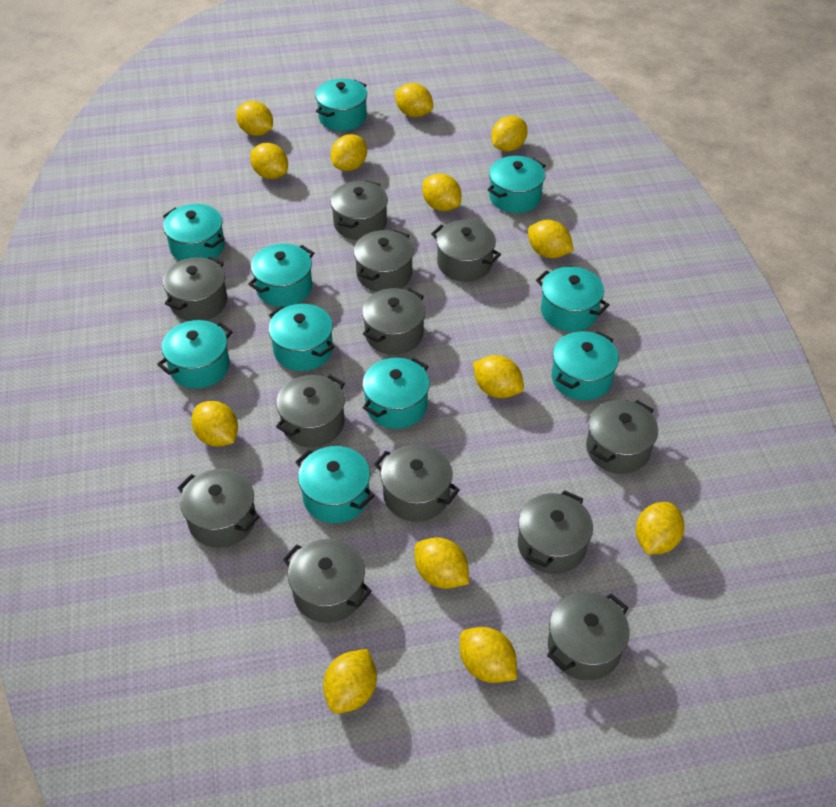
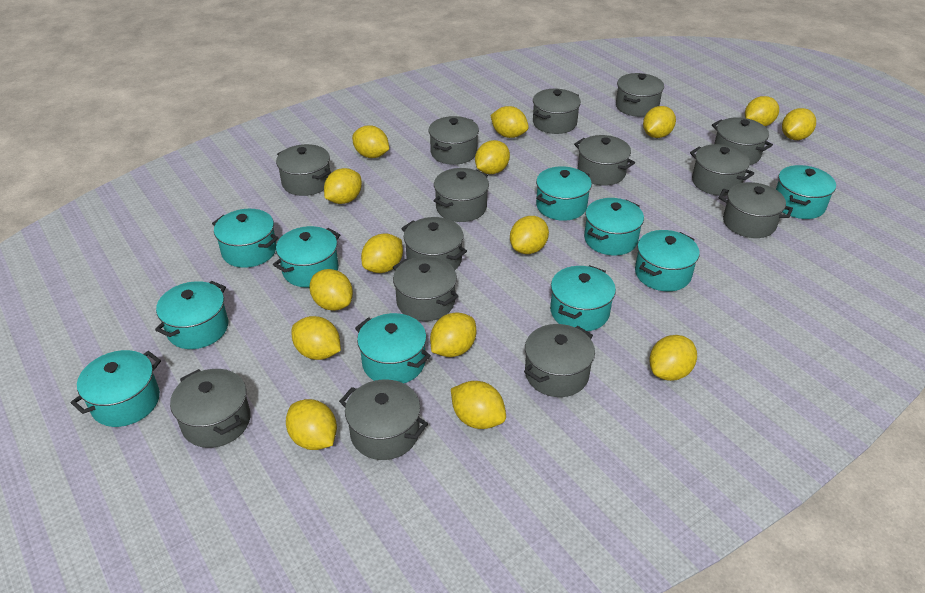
grey pot: 12 -> 14
yellow lemon: 13 -> 15

